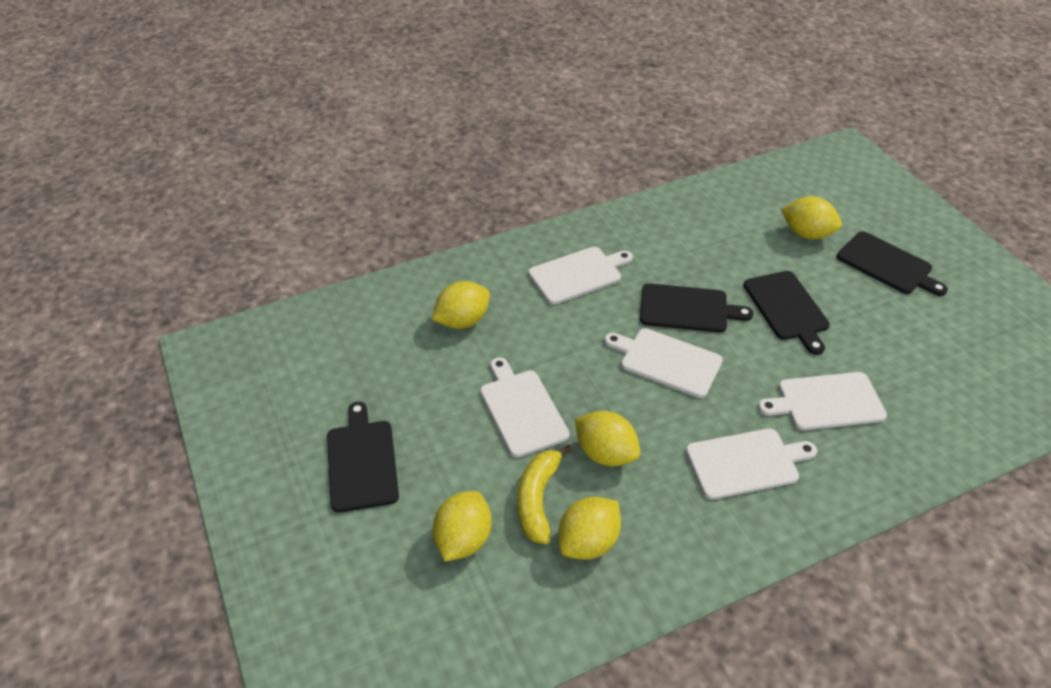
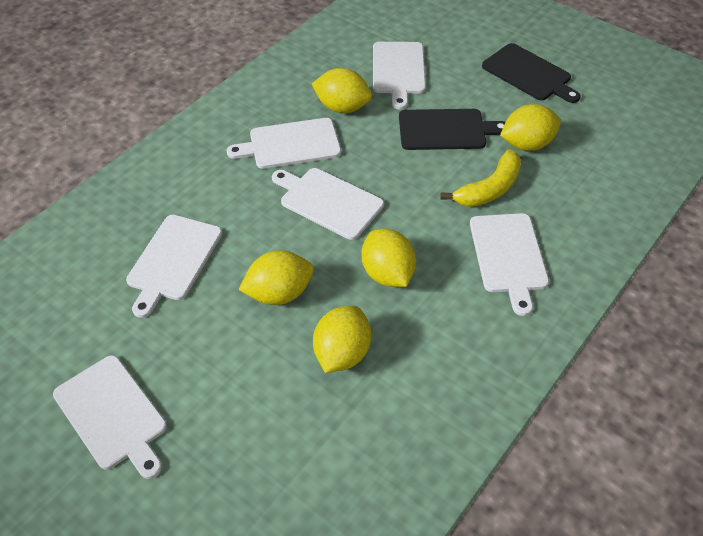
black cutting board: 4 -> 2
white cutting board: 5 -> 6

